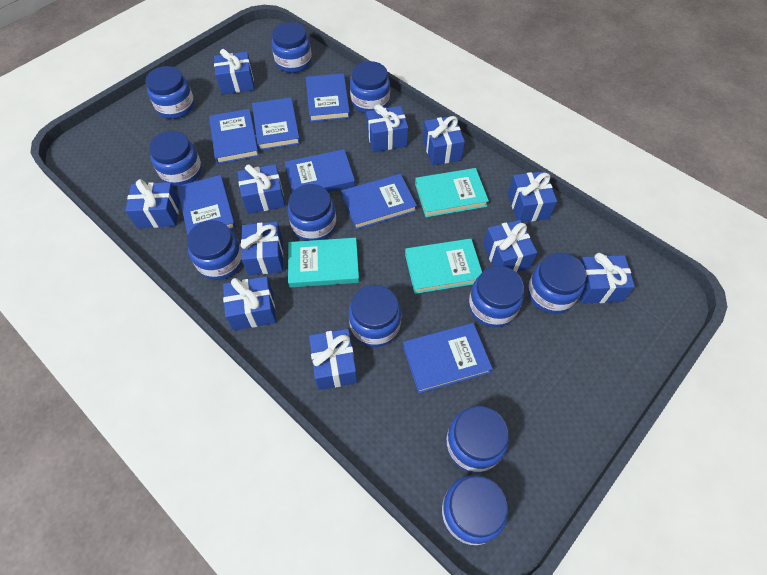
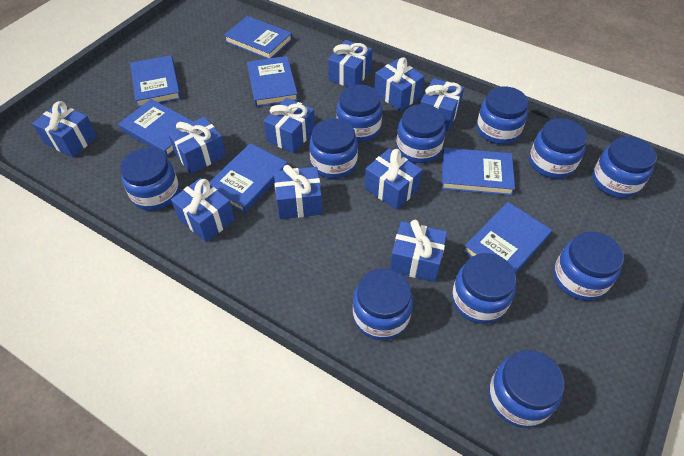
blue gift: 11 -> 10
turquoise book: 3 -> 0

